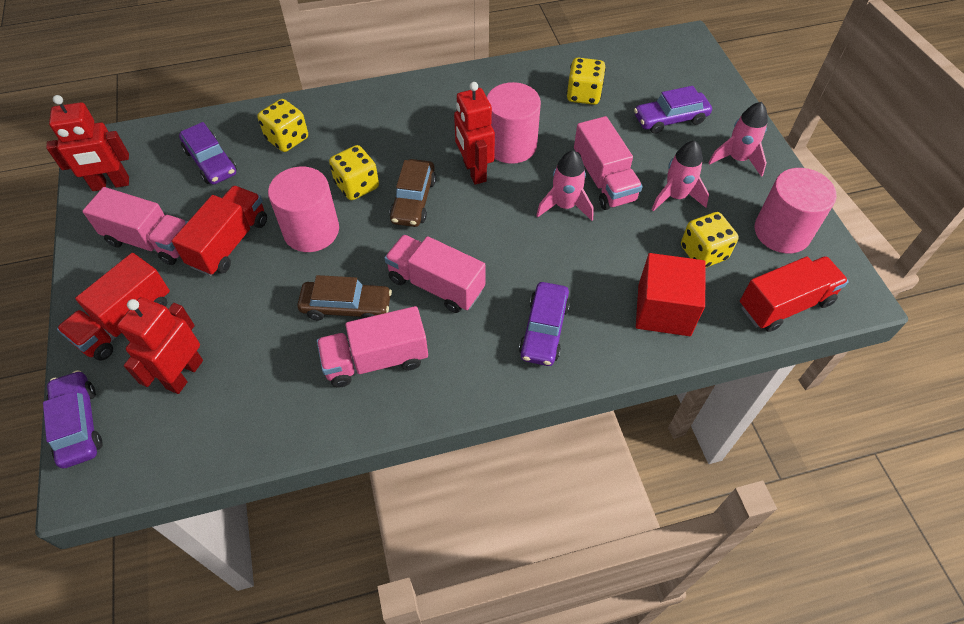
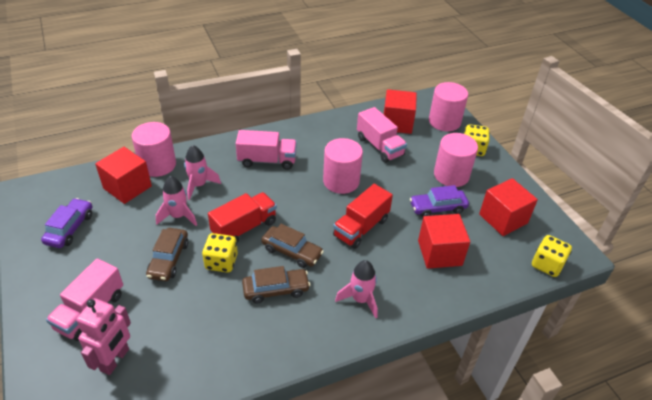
brown car: 2 -> 3
pink cylinder: 3 -> 4
pink robot: 0 -> 1
pink truck: 4 -> 3
purple car: 4 -> 2
red cube: 1 -> 4
red robot: 3 -> 0
red truck: 3 -> 2
yellow dice: 4 -> 3

